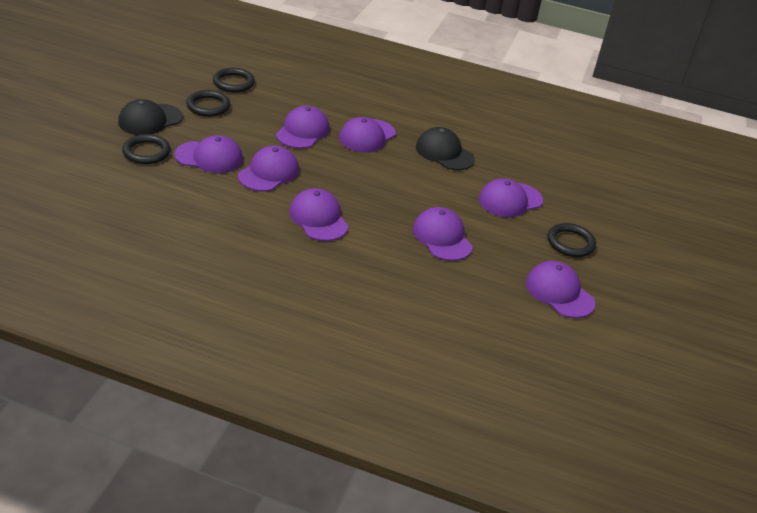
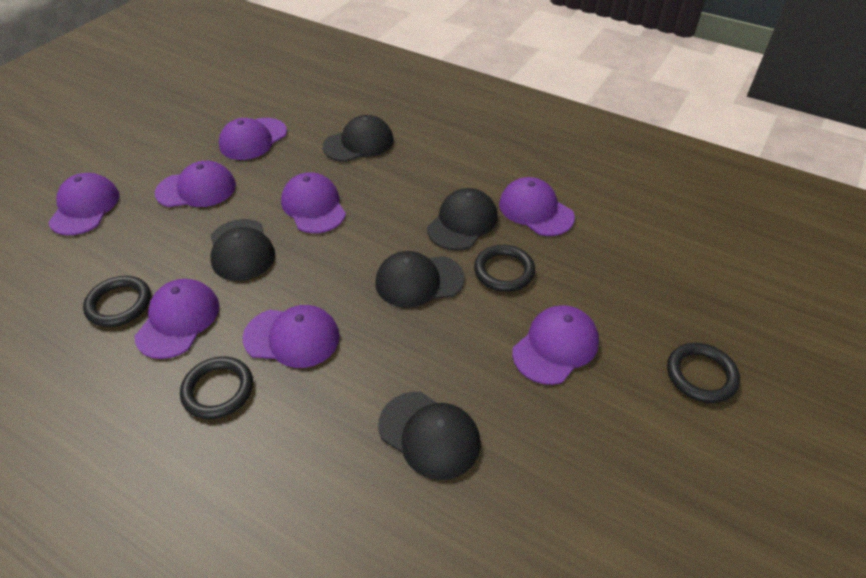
black cap: 2 -> 5

